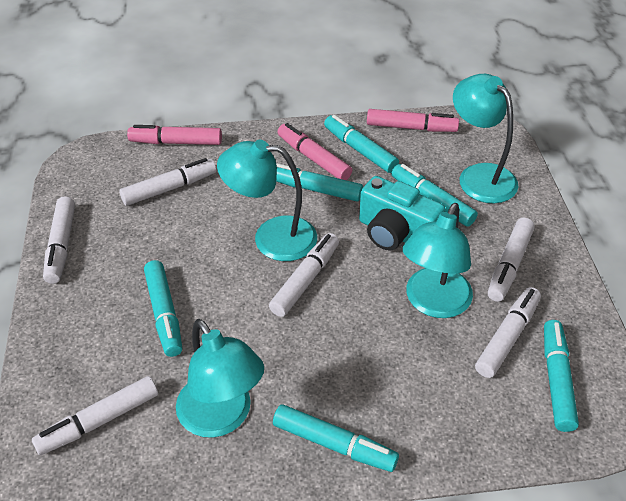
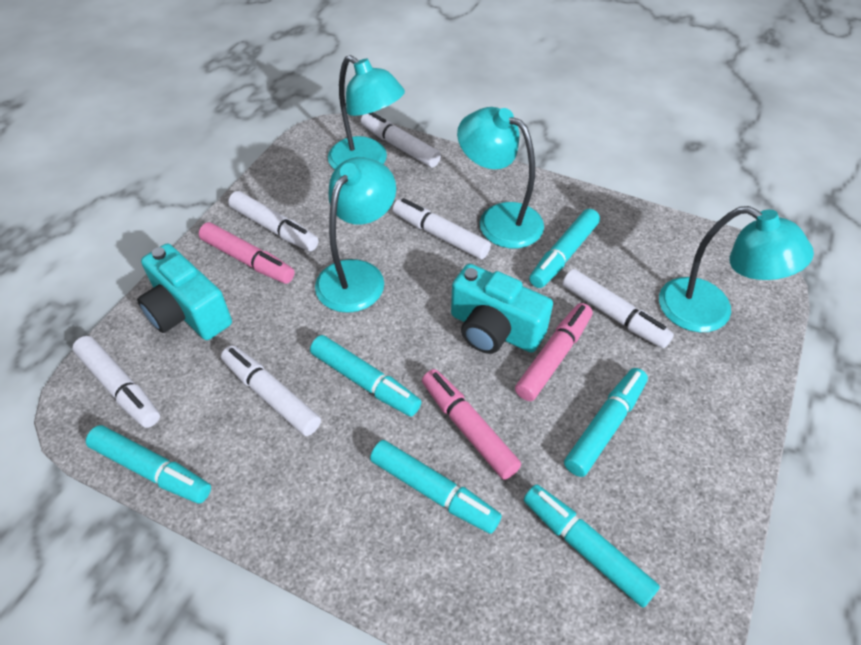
turquoise camera: 1 -> 2

